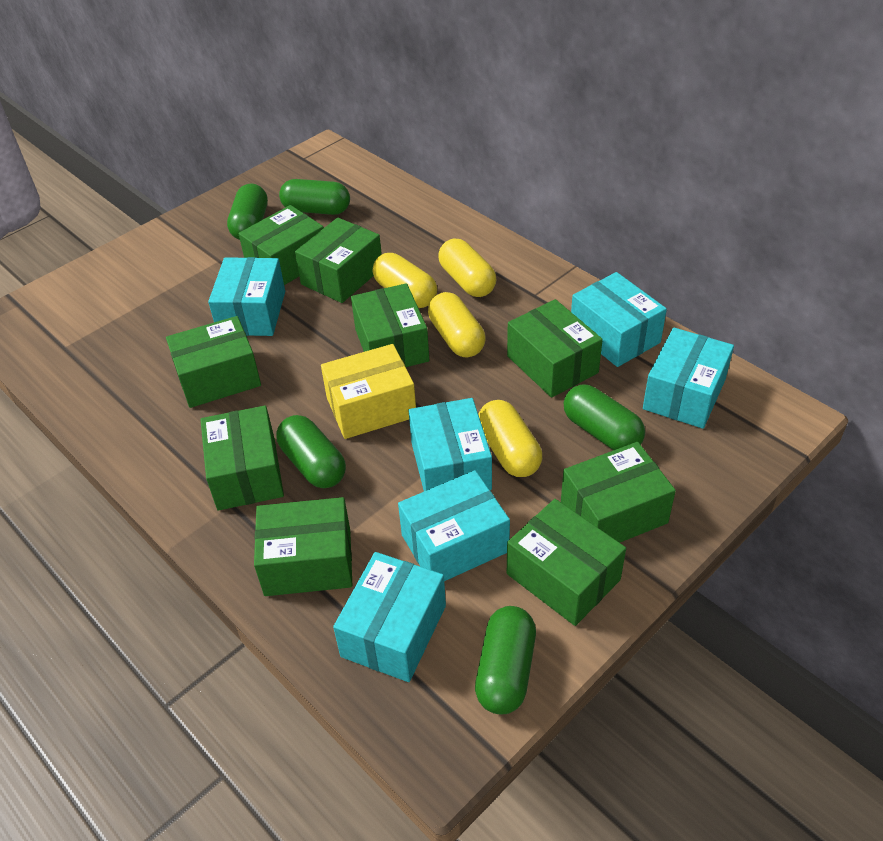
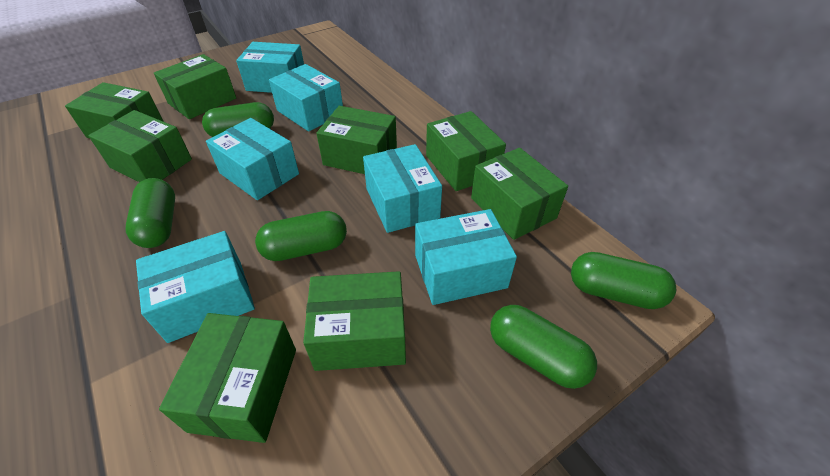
green box: 9 -> 8
yellow box: 1 -> 0
yellow capsule: 4 -> 0

